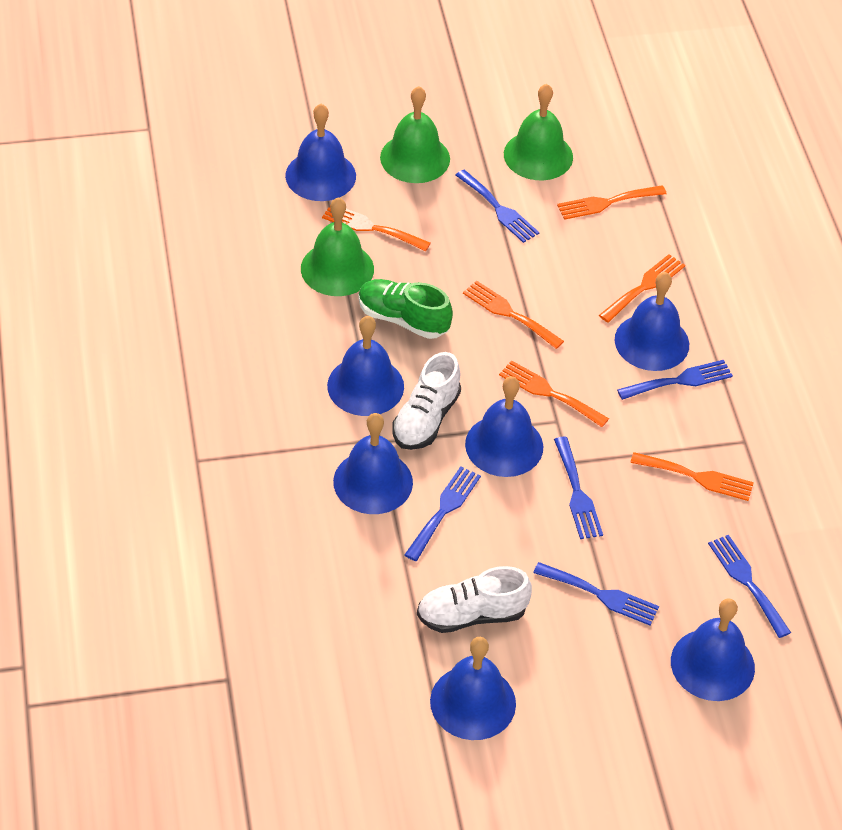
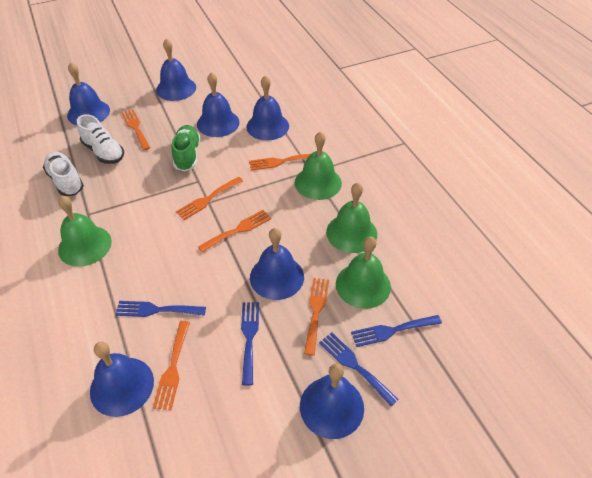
blue fork: 6 -> 4
green bell: 3 -> 4

